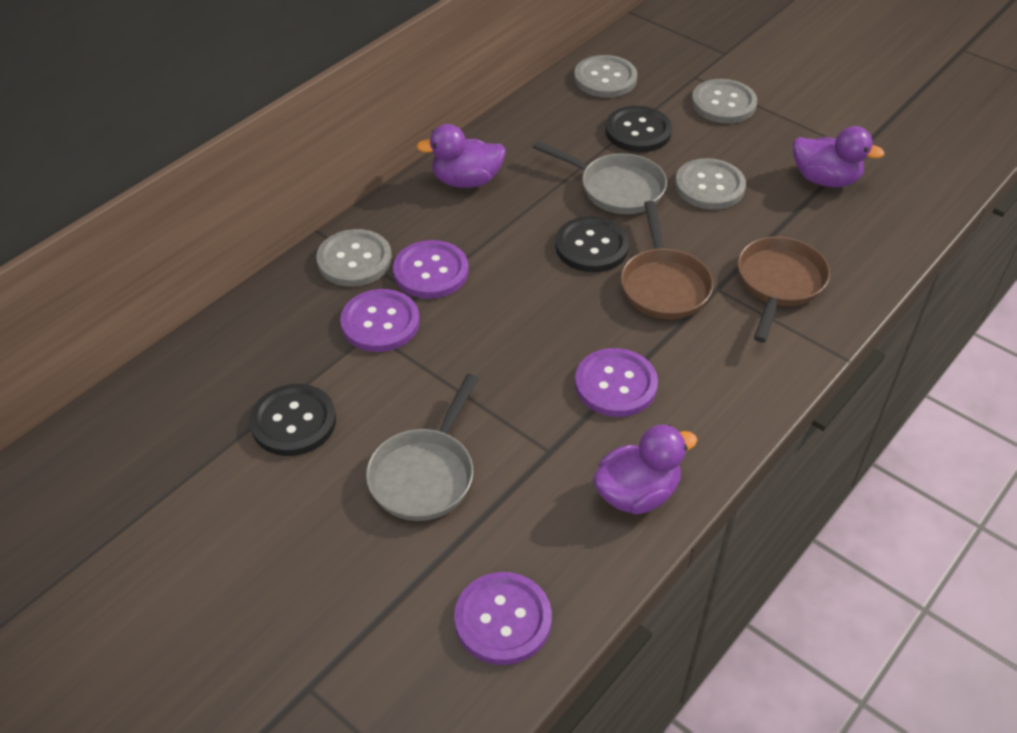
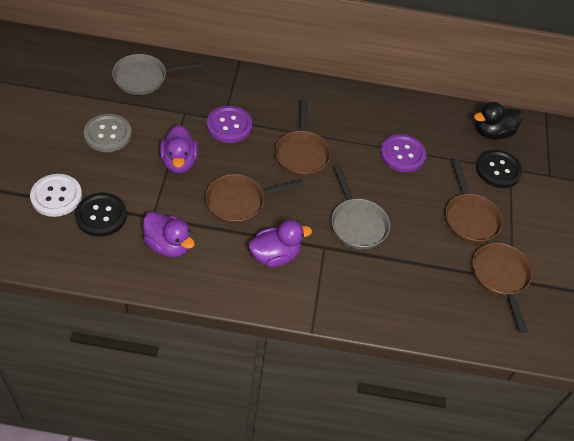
black button: 3 -> 2
black duck: 0 -> 1
brown pan: 2 -> 4
grey button: 4 -> 1
purple button: 4 -> 2
white button: 0 -> 1

